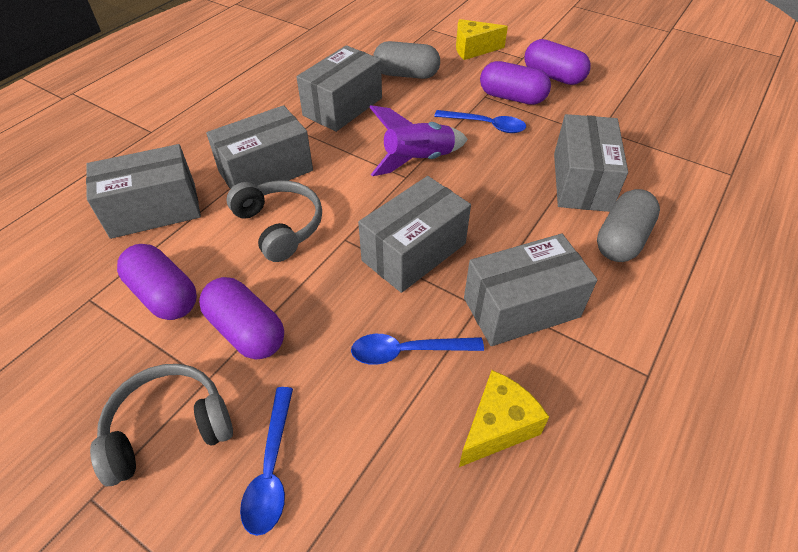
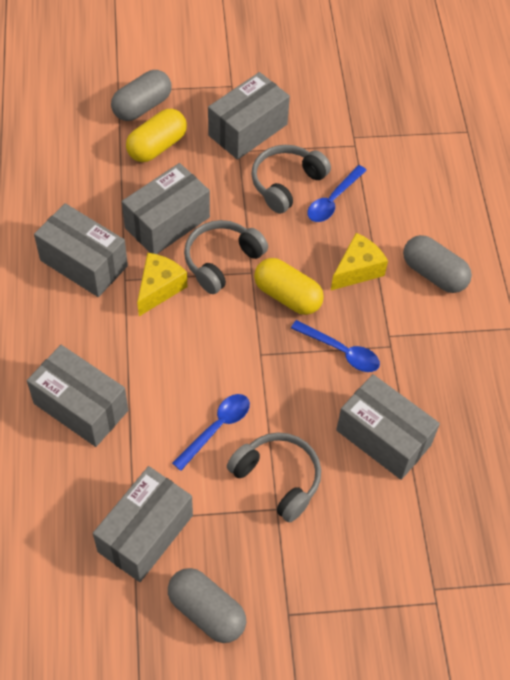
grey capsule: 2 -> 3
grey headphones: 2 -> 3
purple capsule: 4 -> 0
purple rocket: 1 -> 0
yellow capsule: 0 -> 2

